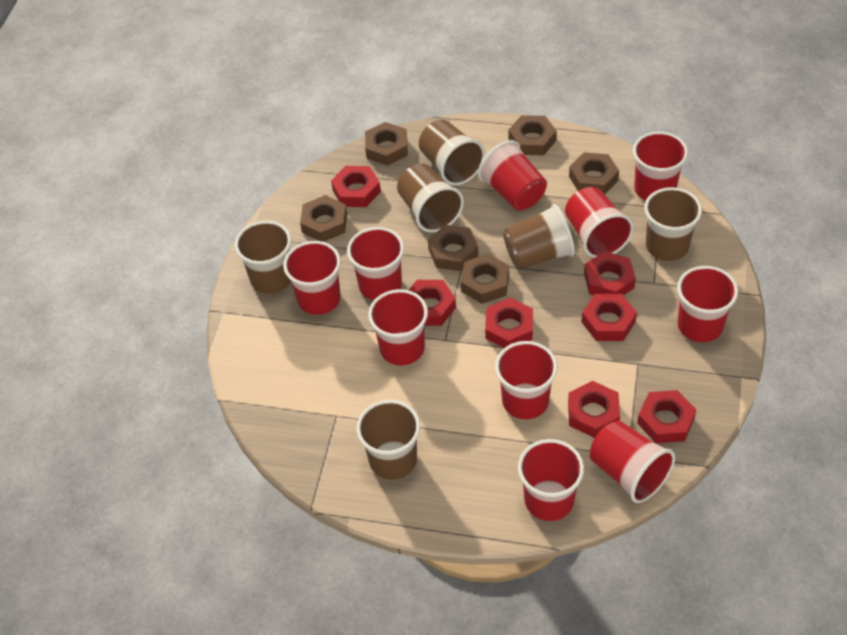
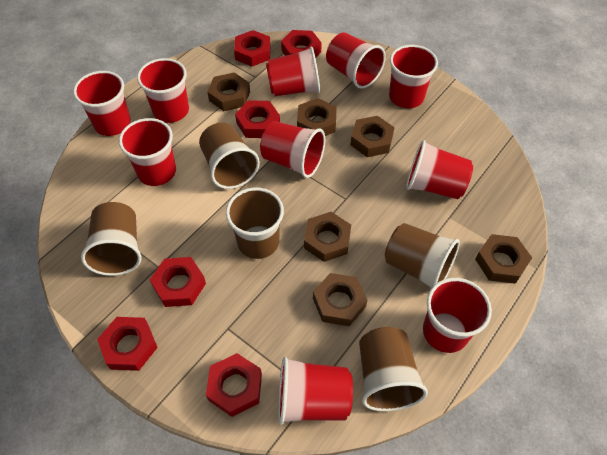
brown cup: 6 -> 5
red nut: 7 -> 6

